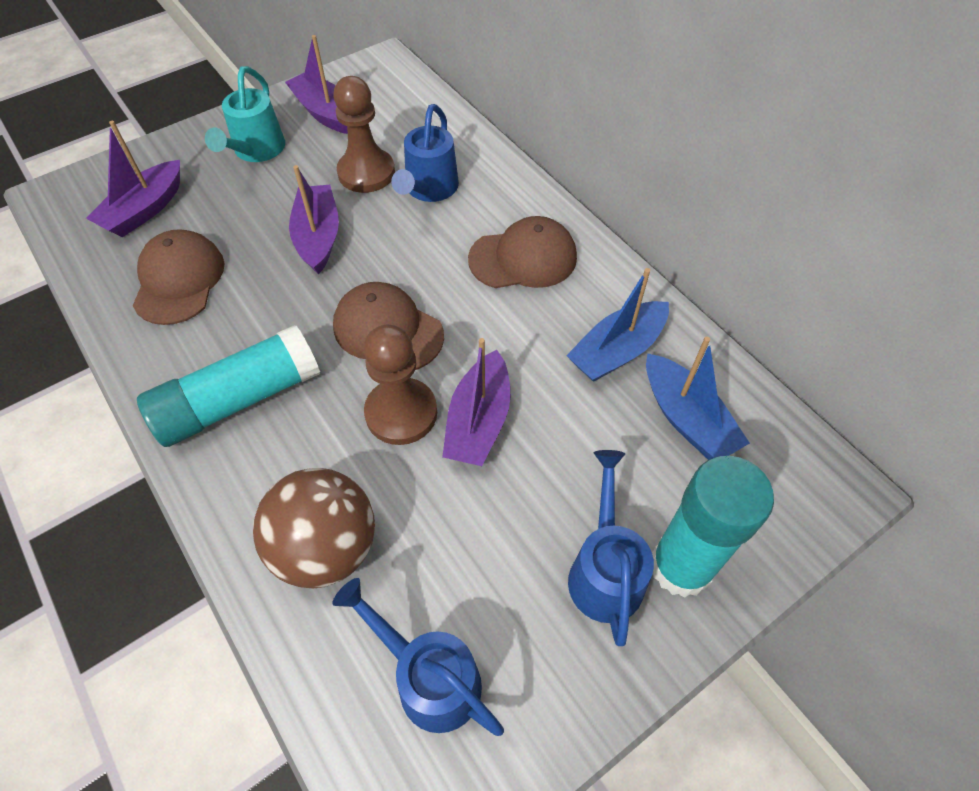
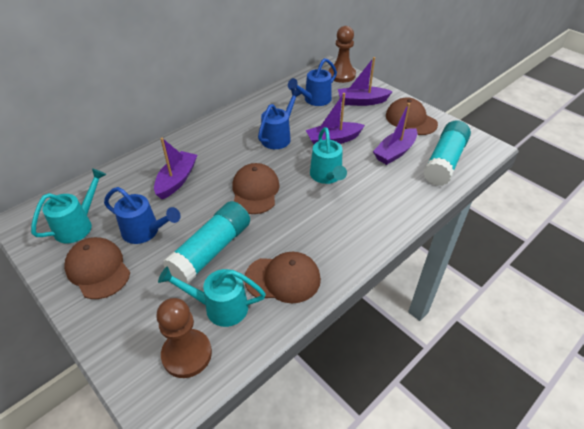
blue boat: 2 -> 0
brown ball: 1 -> 0
brown cap: 3 -> 4
turquoise watering can: 1 -> 3

